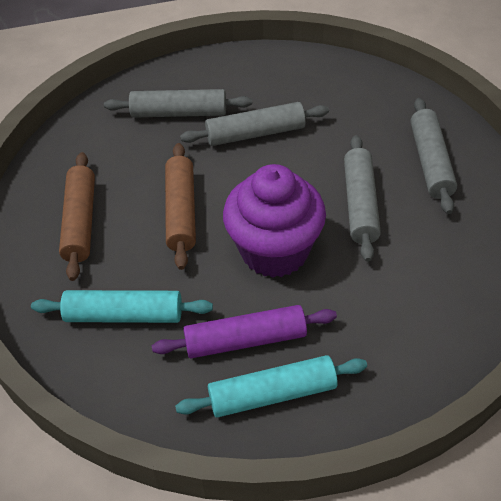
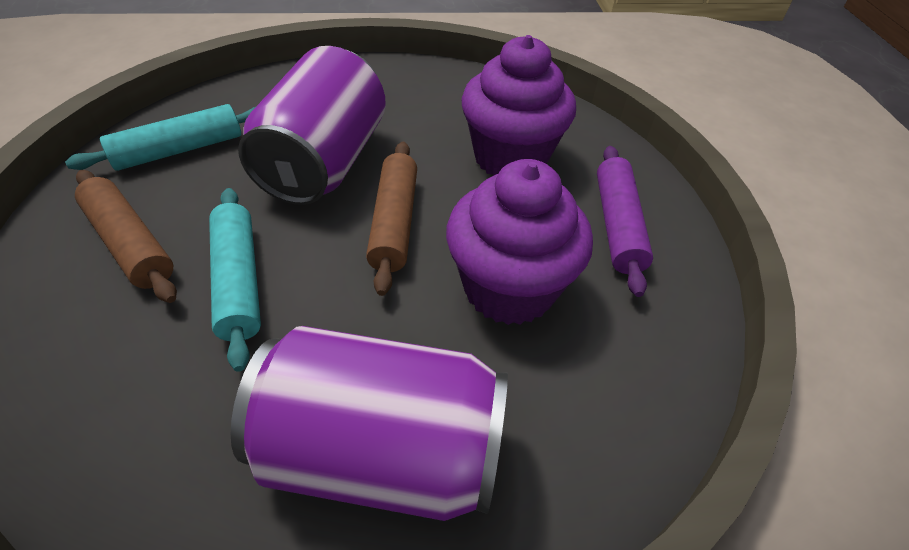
grey rolling pin: 4 -> 0
purple can: 0 -> 2
purple cupcake: 1 -> 2

